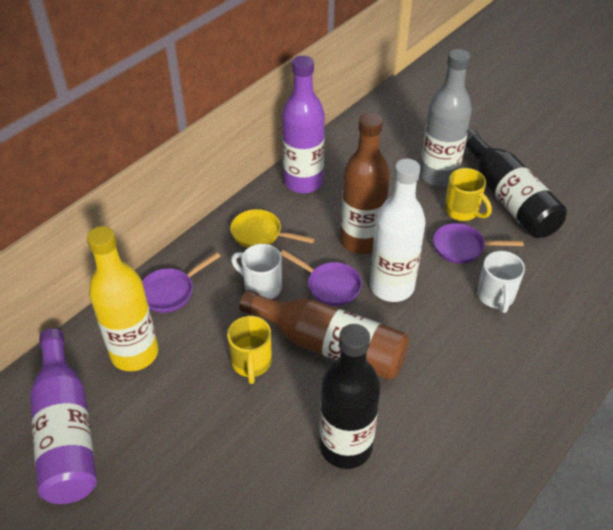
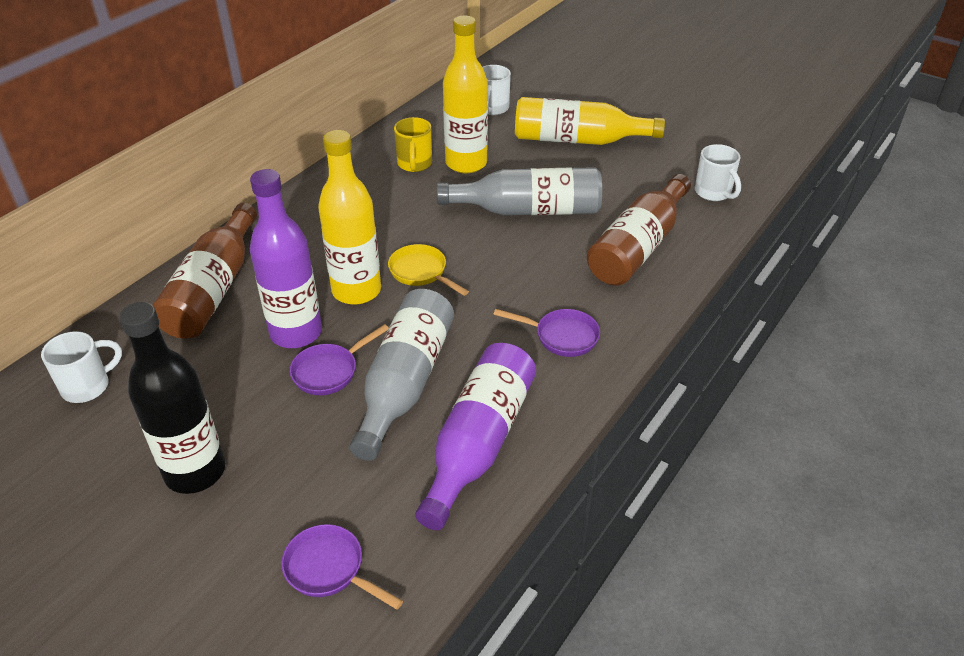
black bottle: 2 -> 1
grey bottle: 1 -> 2
white bottle: 1 -> 0
white mug: 2 -> 3
yellow bottle: 1 -> 3
yellow mug: 2 -> 1

